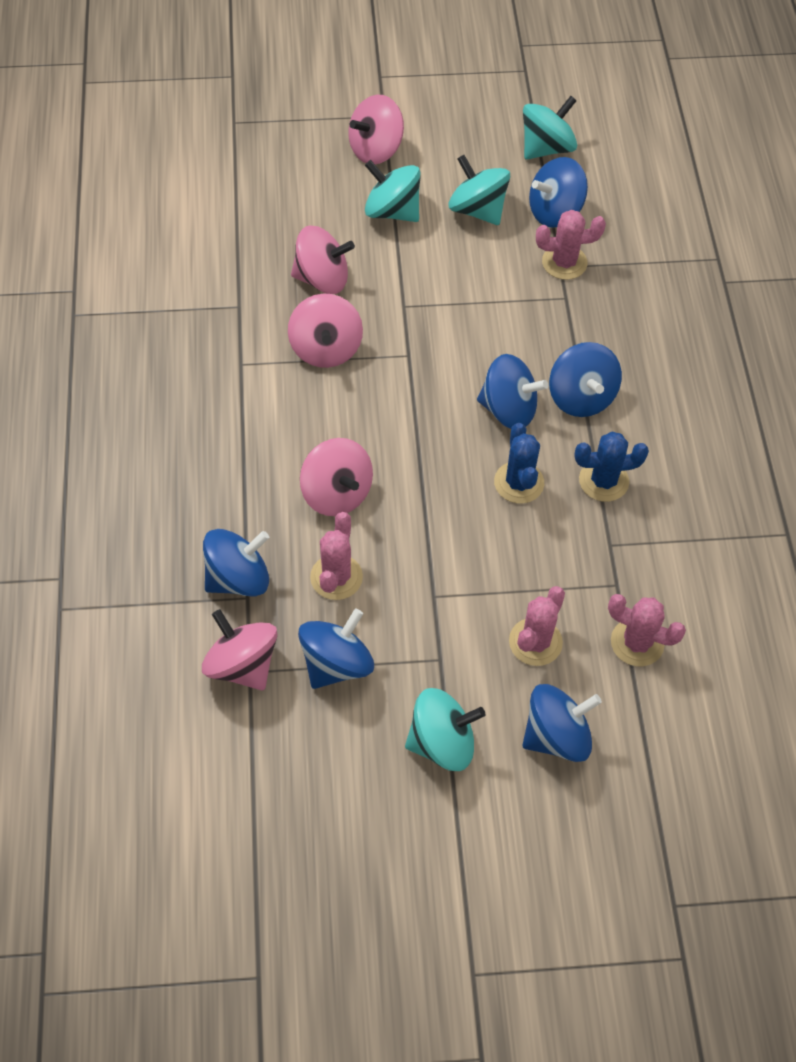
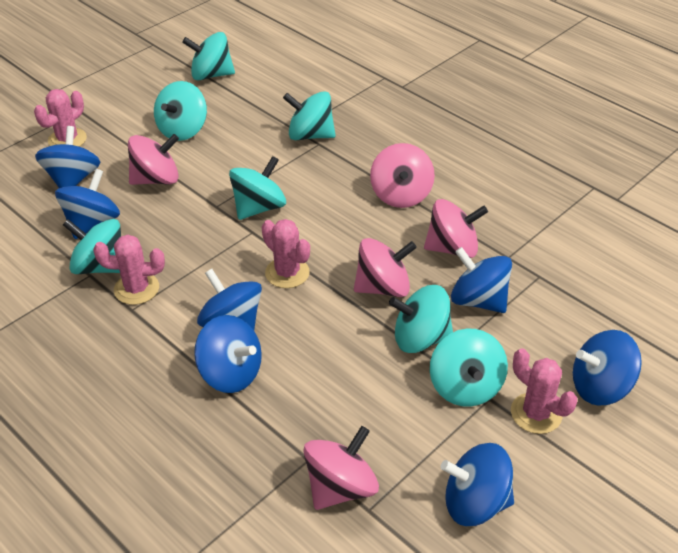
blue cactus: 2 -> 0
blue spinning top: 6 -> 7
turquoise spinning top: 4 -> 7

